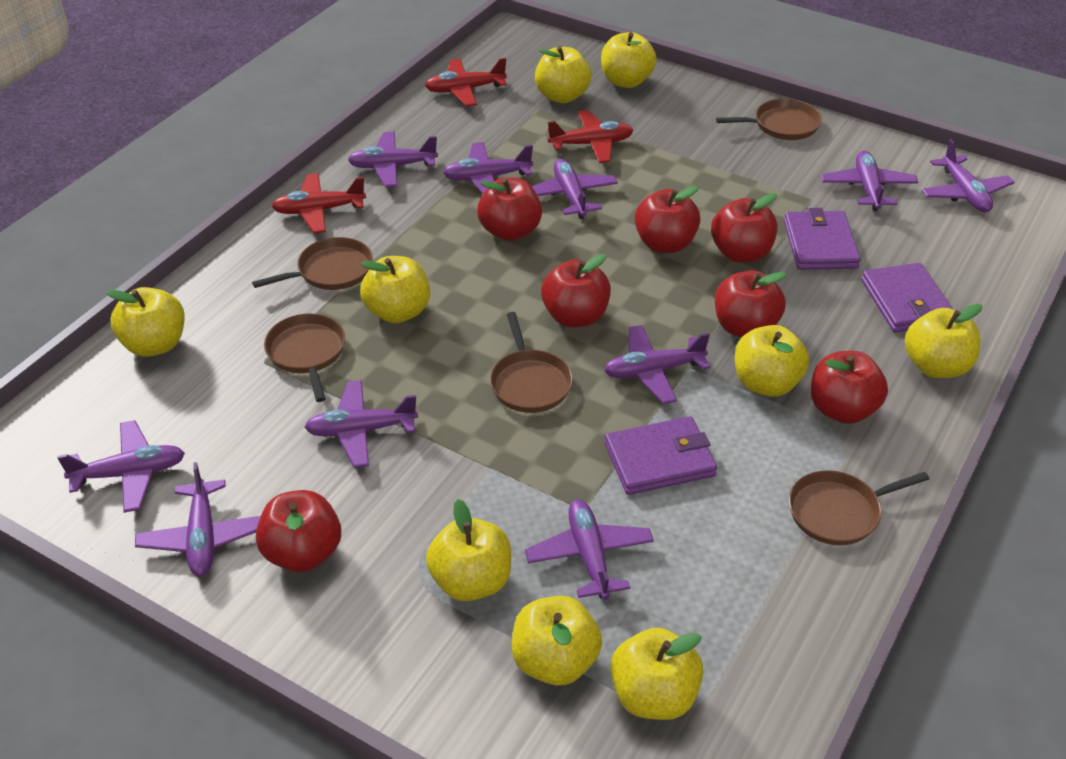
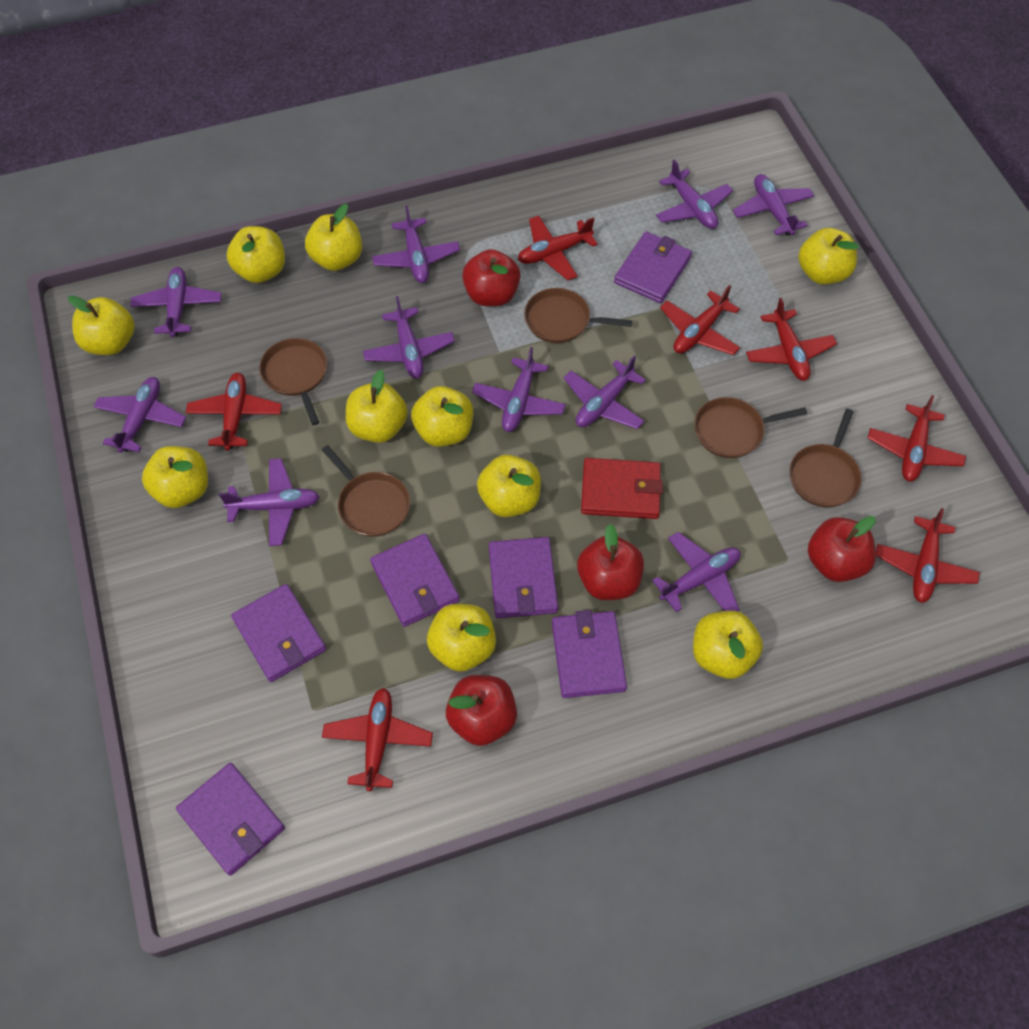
purple wallet: 3 -> 6
red apple: 7 -> 4
red plane: 3 -> 7
red wallet: 0 -> 1
yellow apple: 9 -> 10

